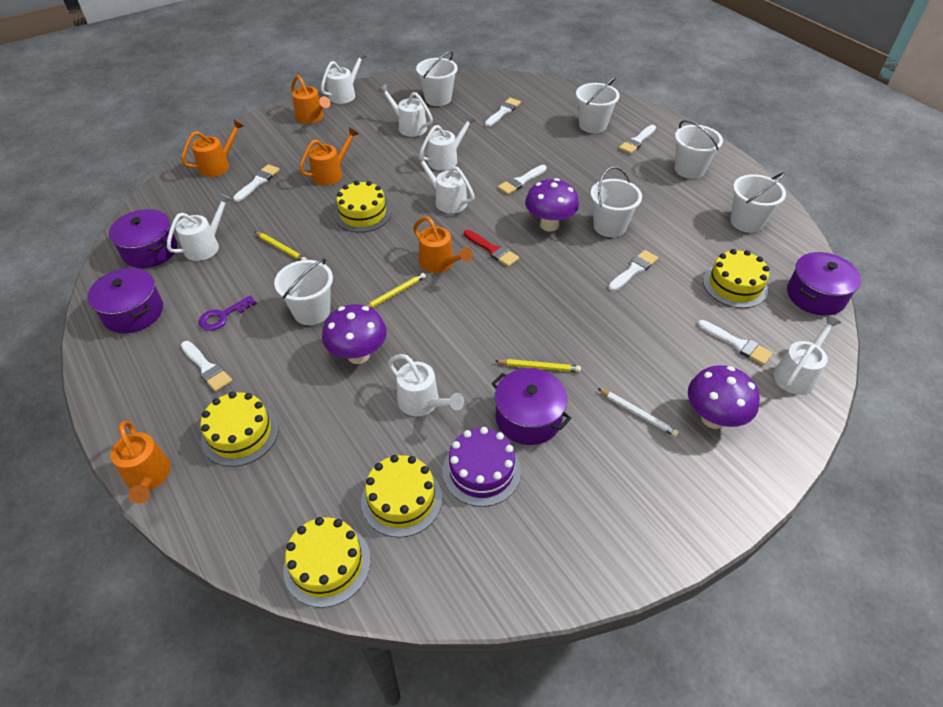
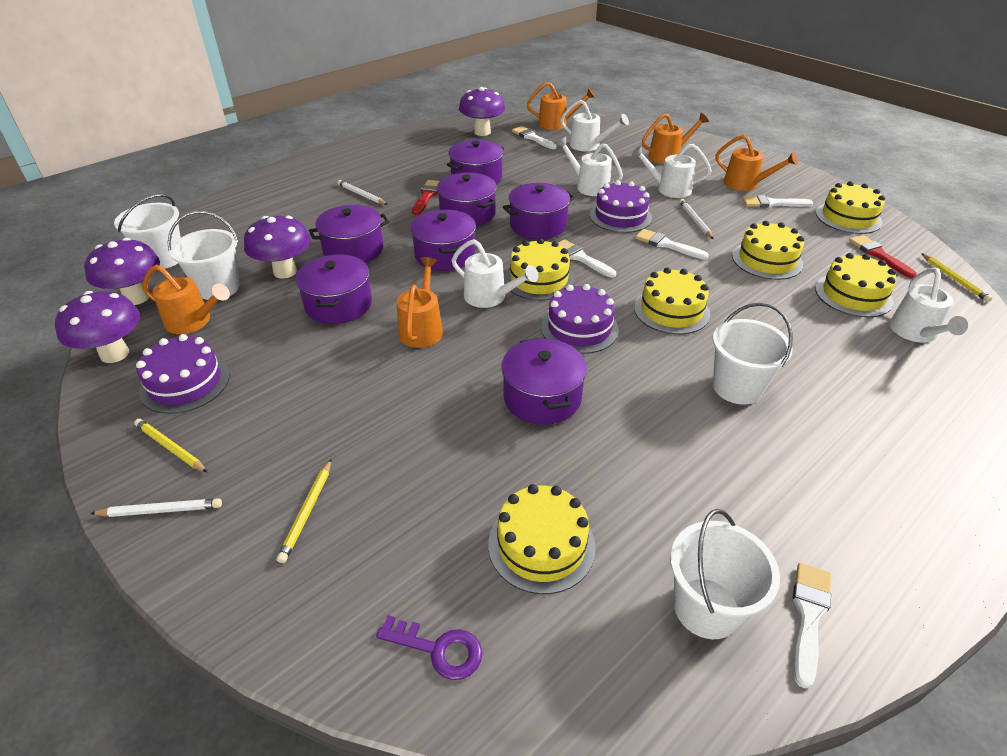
purple cake: 1 -> 3
purple mushroom: 3 -> 4
purple pot: 4 -> 7
red brush: 1 -> 2
white brush: 7 -> 5
white bucket: 6 -> 4
white pencil: 1 -> 3
white watering can: 7 -> 5
yellow cake: 5 -> 6

